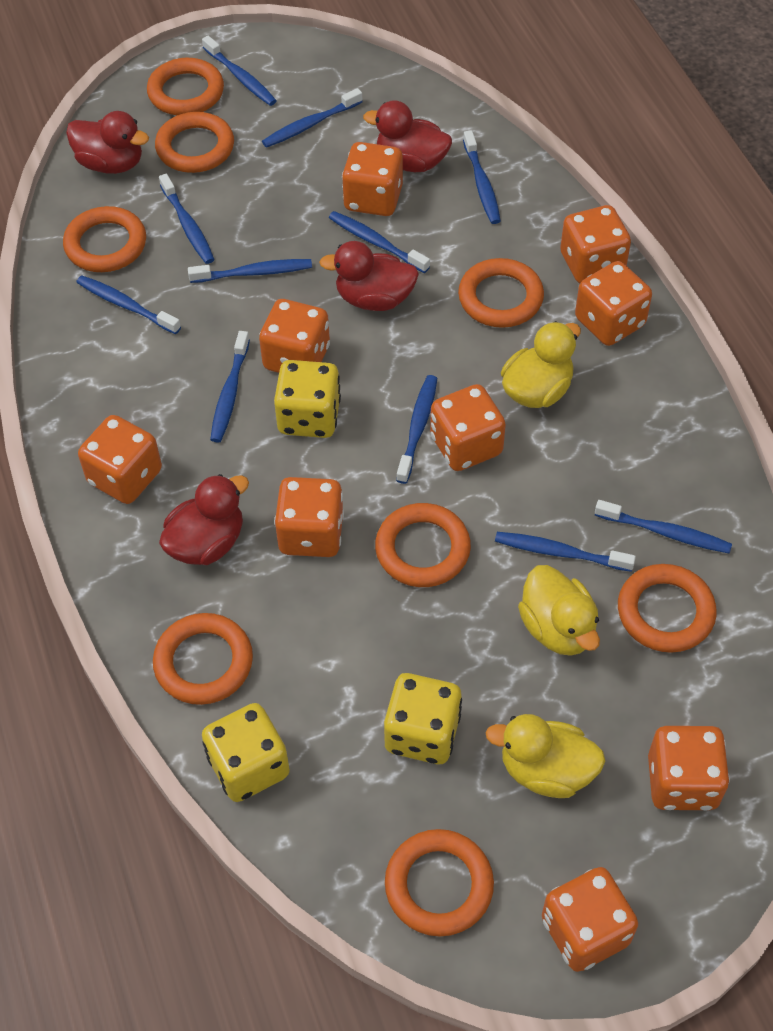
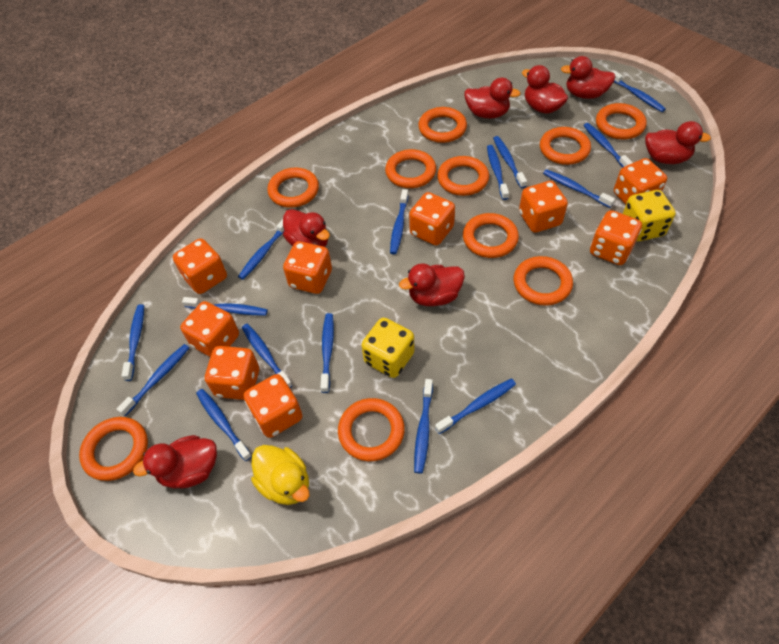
blue toothbrush: 11 -> 15
orange ring: 8 -> 10
red duck: 4 -> 7
yellow dice: 3 -> 2
yellow duck: 3 -> 1

